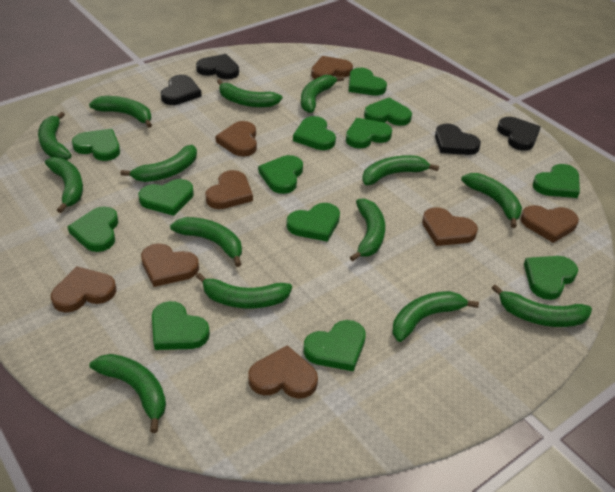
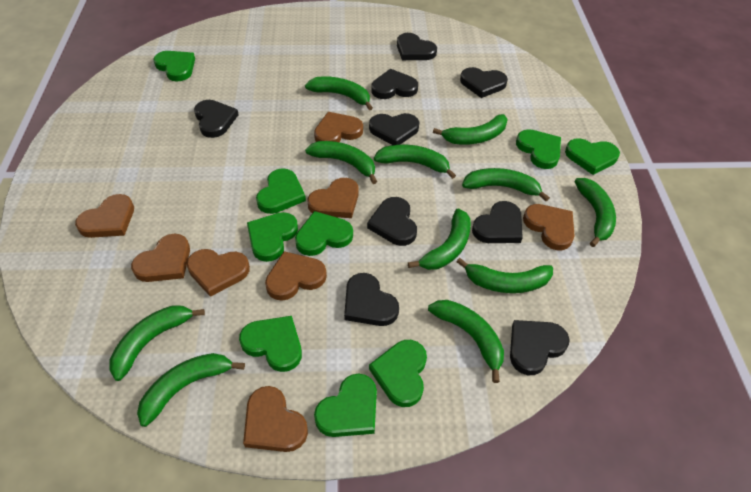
black heart: 4 -> 9
green banana: 14 -> 11
green heart: 13 -> 9

